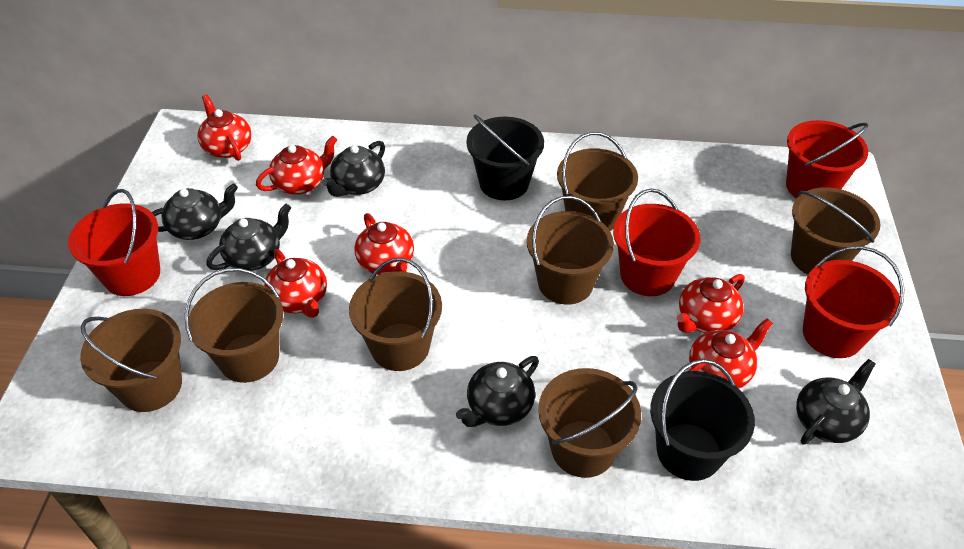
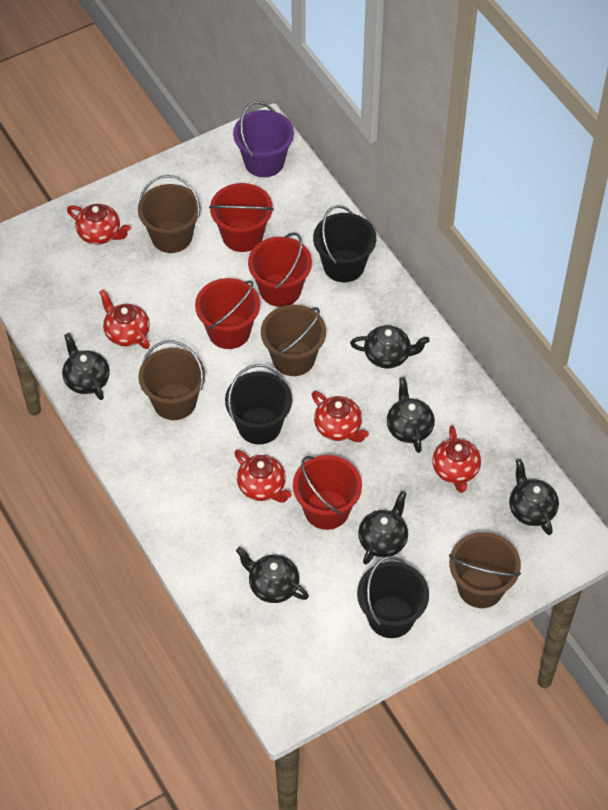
black bucket: 2 -> 3
black teapot: 5 -> 6
brown bucket: 7 -> 4
purple bucket: 0 -> 1
red teapot: 6 -> 5

